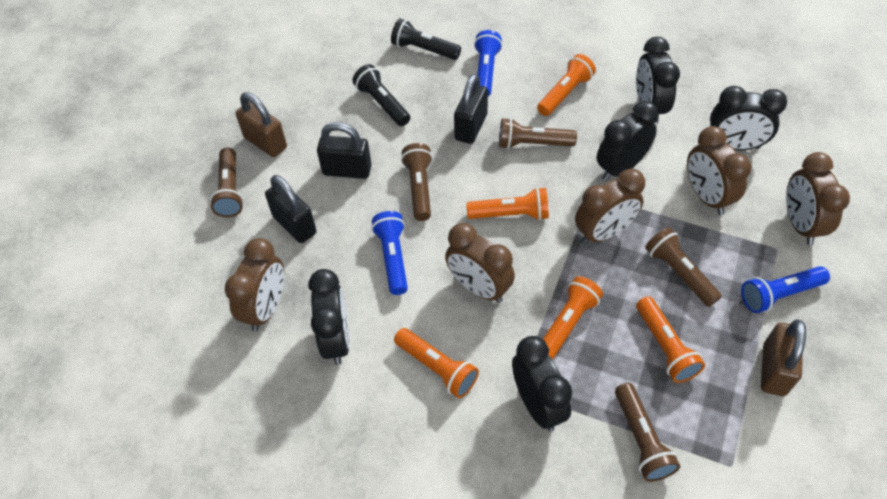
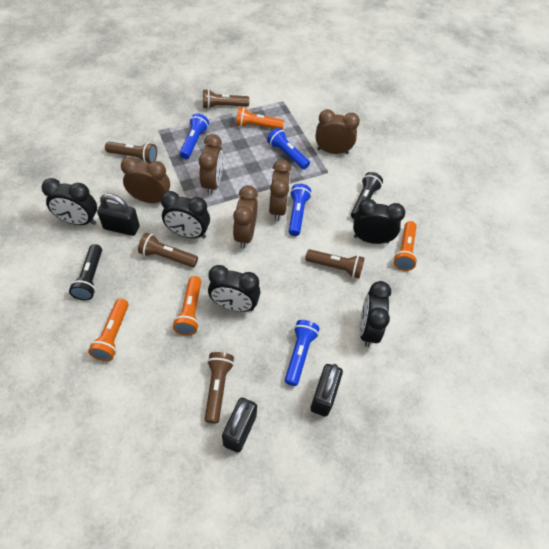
blue flashlight: 3 -> 4
brown padlock: 2 -> 0
orange flashlight: 5 -> 4

